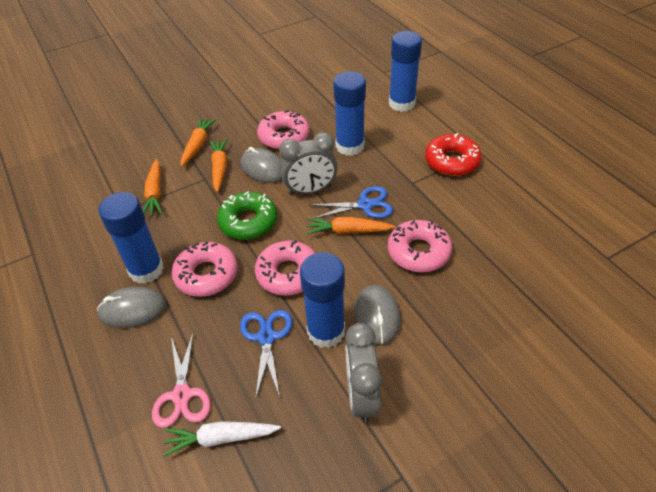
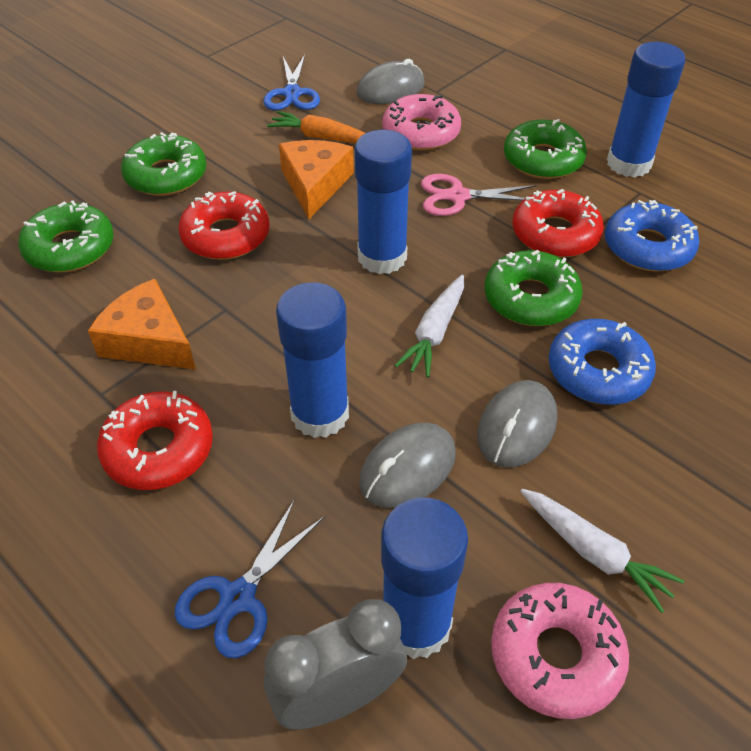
blue donut: 0 -> 2
green donut: 1 -> 4
grey clock: 2 -> 1
orange carrot: 4 -> 1
orange cheese: 0 -> 2
pink donut: 4 -> 2
red donut: 1 -> 3
white carrot: 1 -> 2

